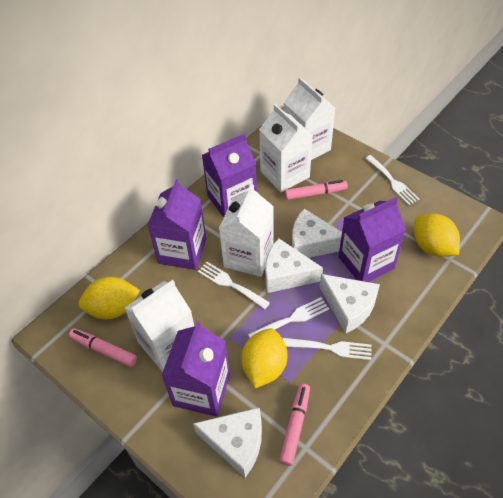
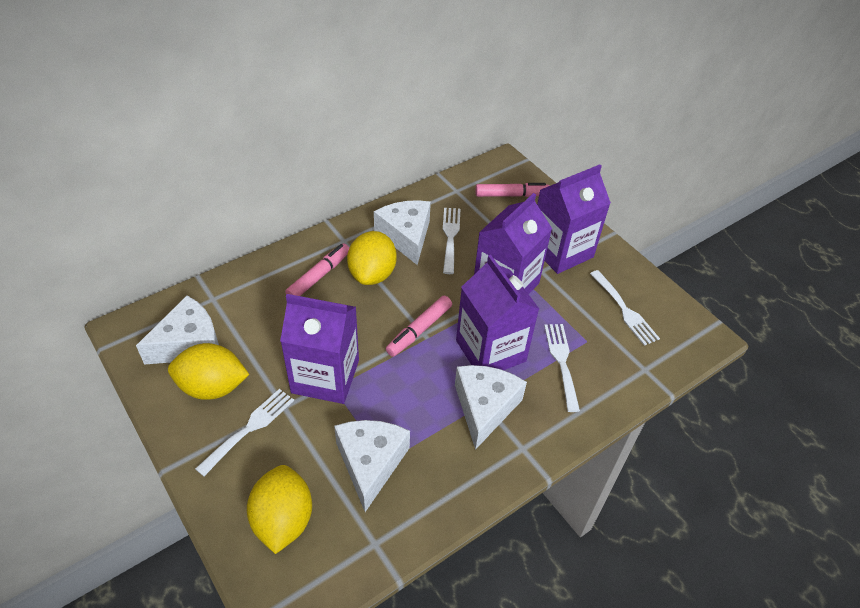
white carton: 4 -> 0

